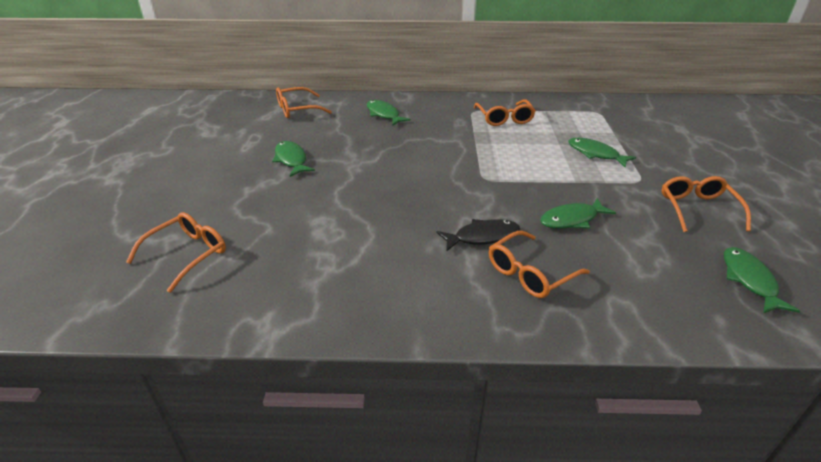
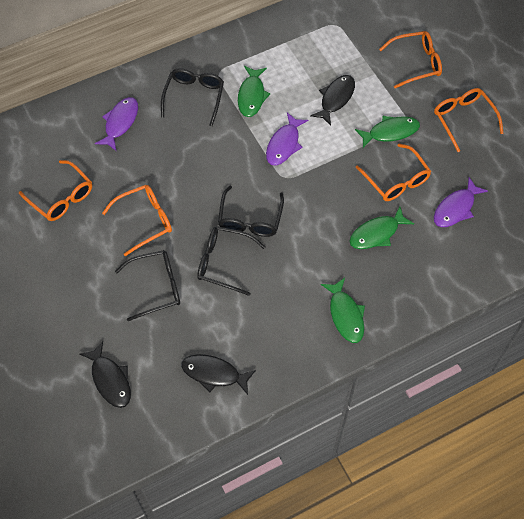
black fish: 1 -> 3
black glasses: 0 -> 4
green fish: 5 -> 4
purple fish: 0 -> 3

